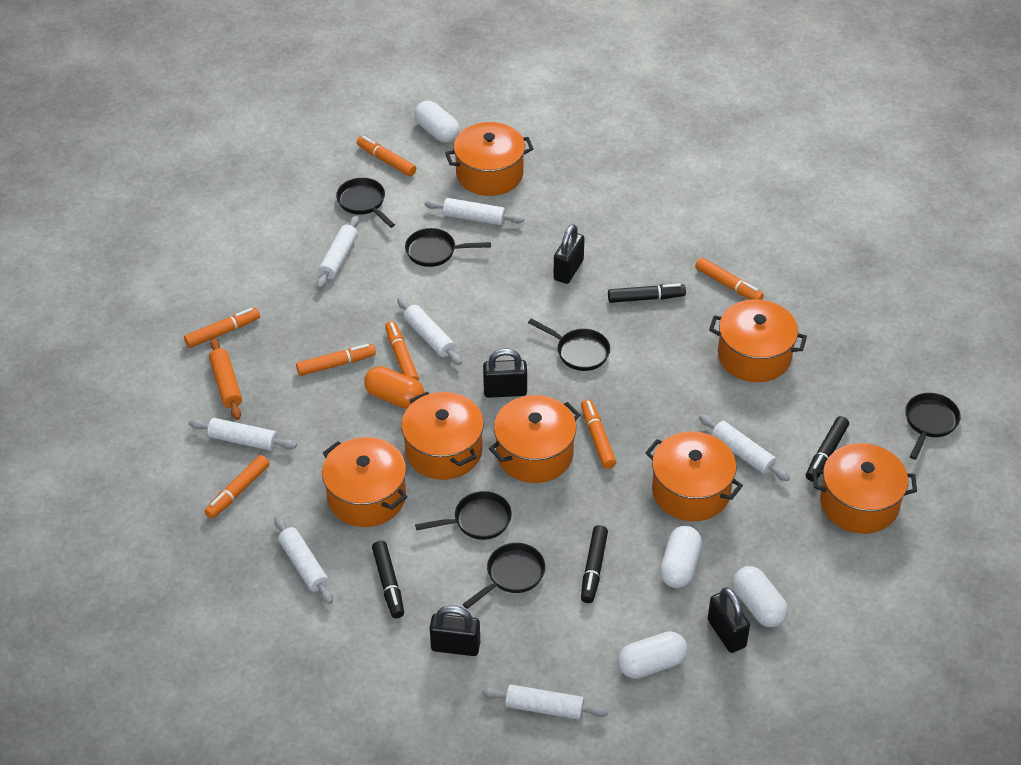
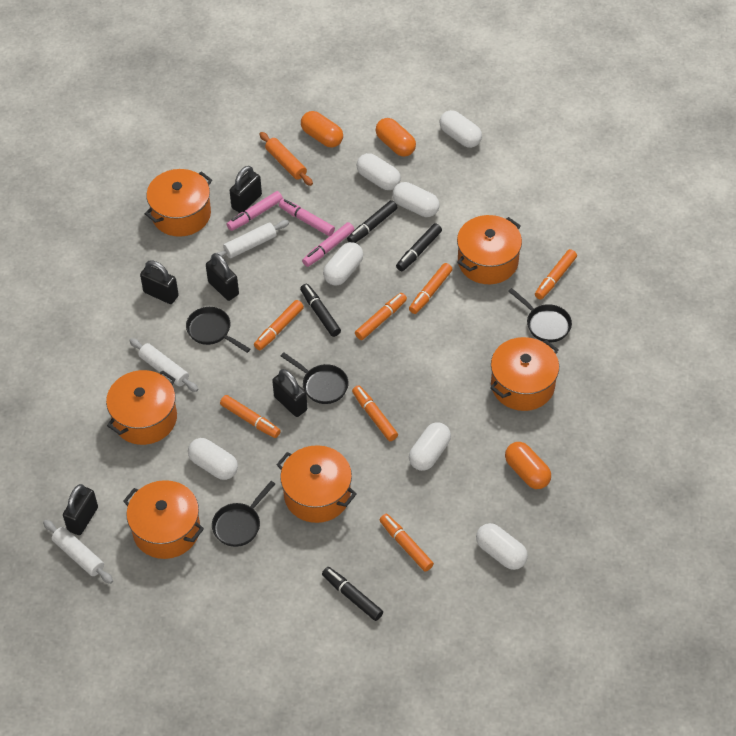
black padlock: 4 -> 5
black pan: 6 -> 4
orange capsule: 1 -> 3
orange pot: 7 -> 6
pink marker: 0 -> 3
white capsule: 4 -> 7
white rolling pin: 7 -> 3

